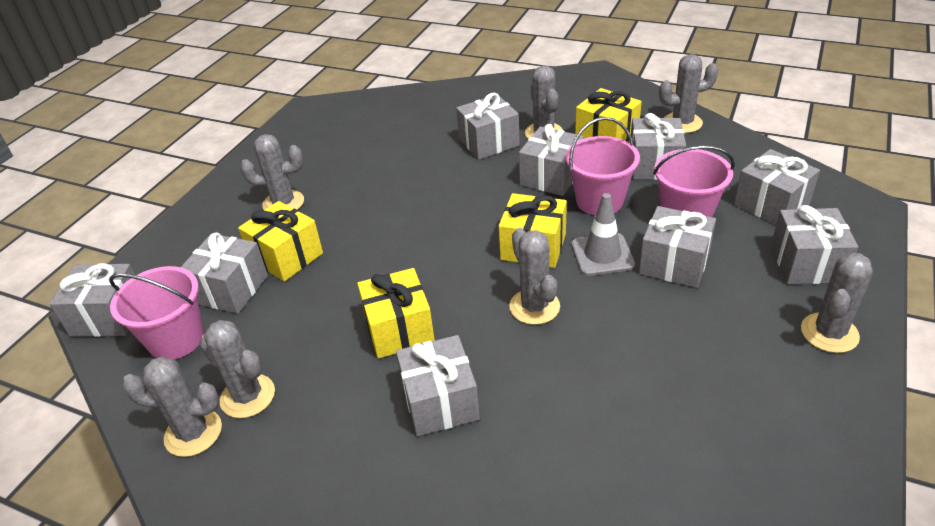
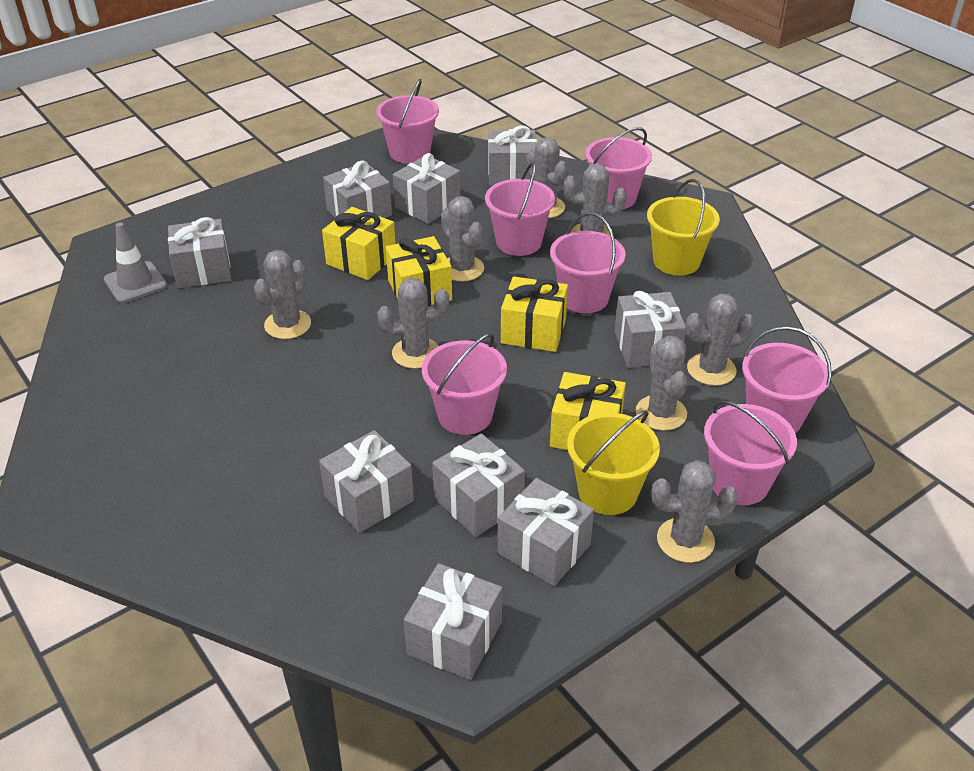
grey cactus: 7 -> 8
pink bucket: 3 -> 7
yellow bucket: 0 -> 2

